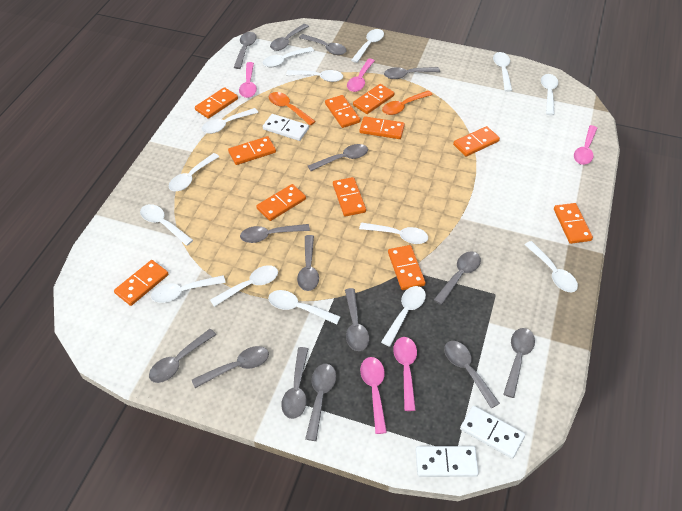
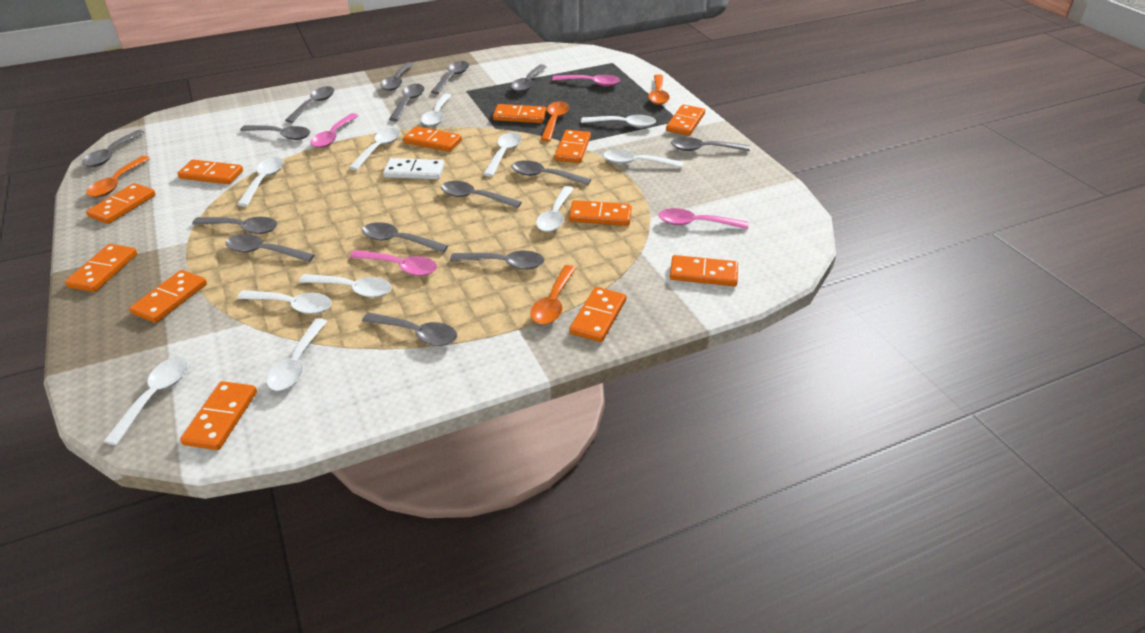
orange domino: 11 -> 12
orange spoon: 2 -> 4
pink spoon: 5 -> 4
white domino: 3 -> 1
white spoon: 14 -> 11

